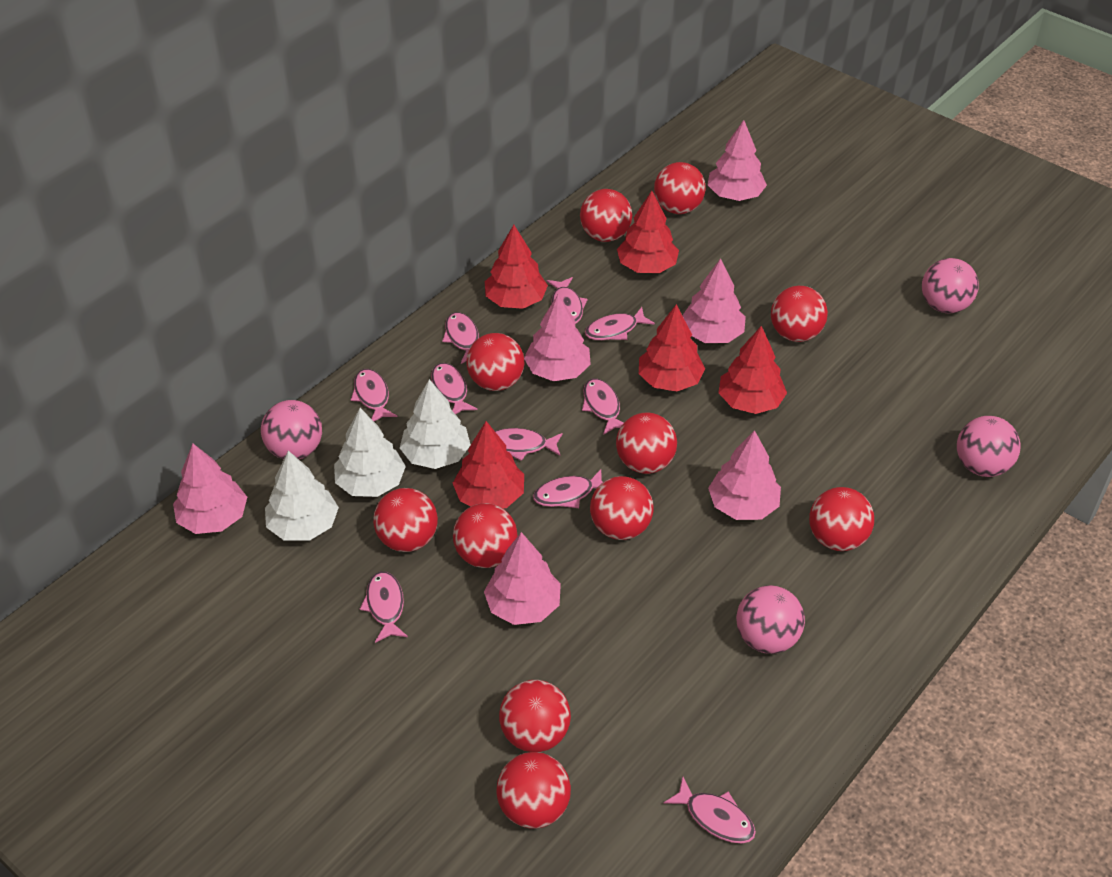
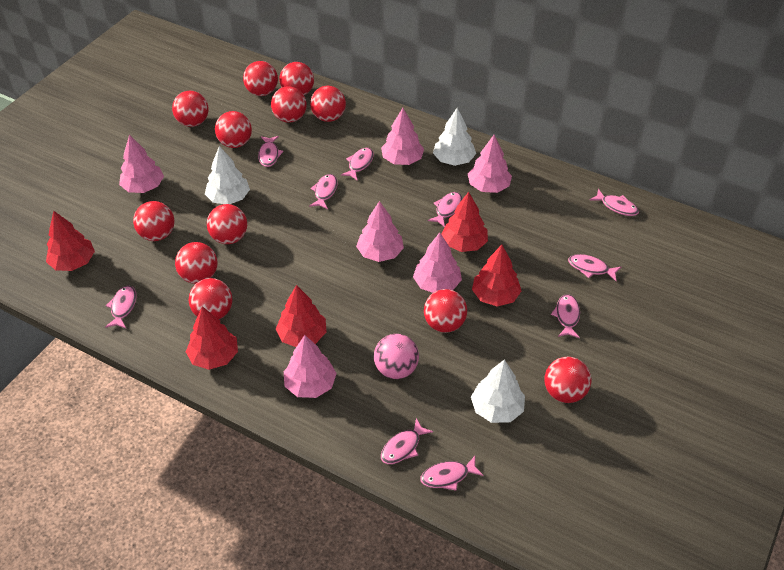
pink ball: 4 -> 1
red ball: 11 -> 12

